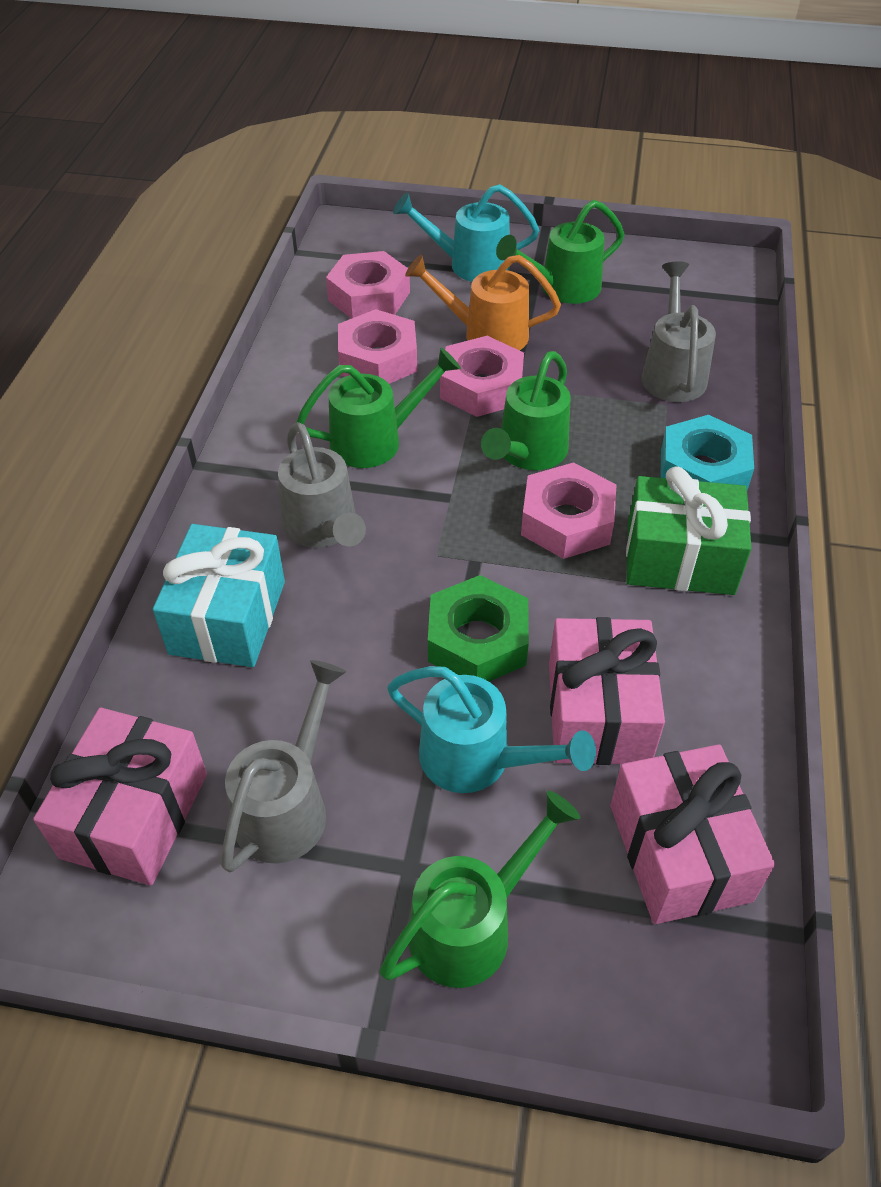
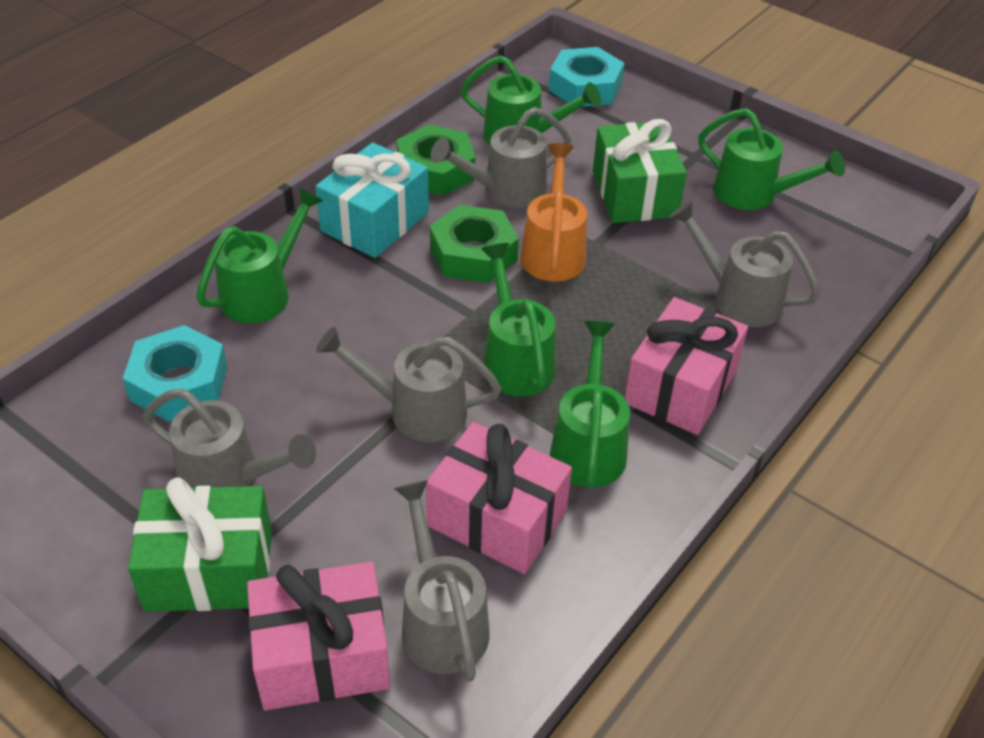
green gift: 1 -> 2
green nut: 1 -> 2
green watering can: 4 -> 5
grey watering can: 3 -> 5
pink nut: 4 -> 0
turquoise nut: 1 -> 2
turquoise watering can: 2 -> 0

